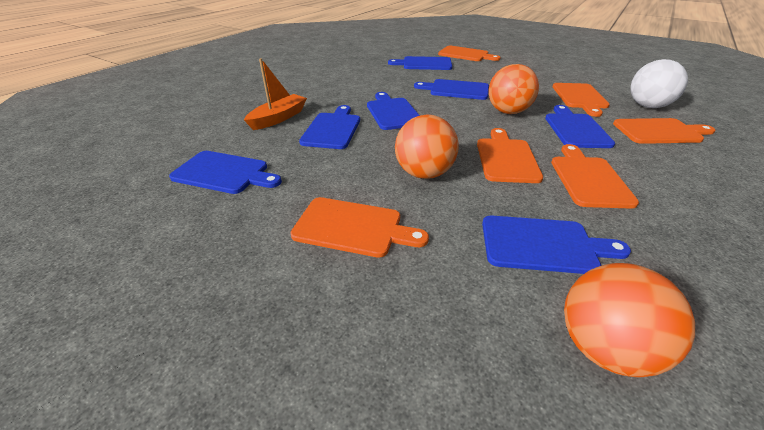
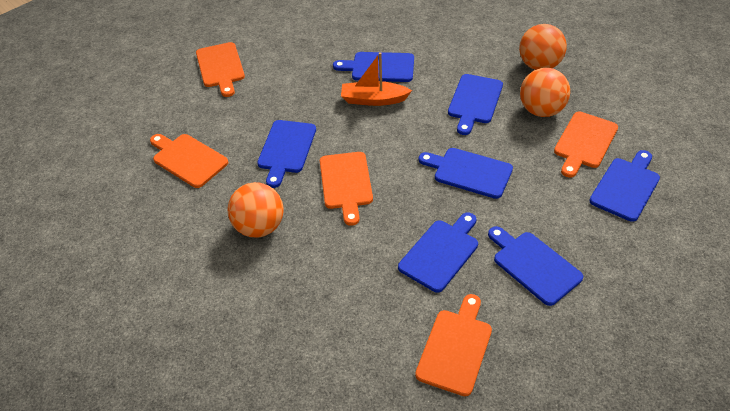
orange cutting board: 6 -> 5
white ball: 1 -> 0

